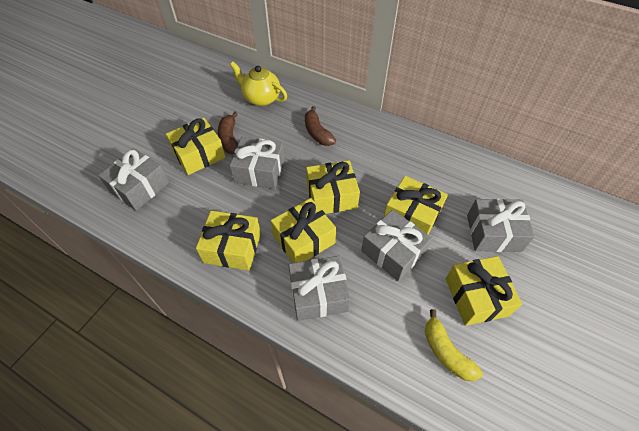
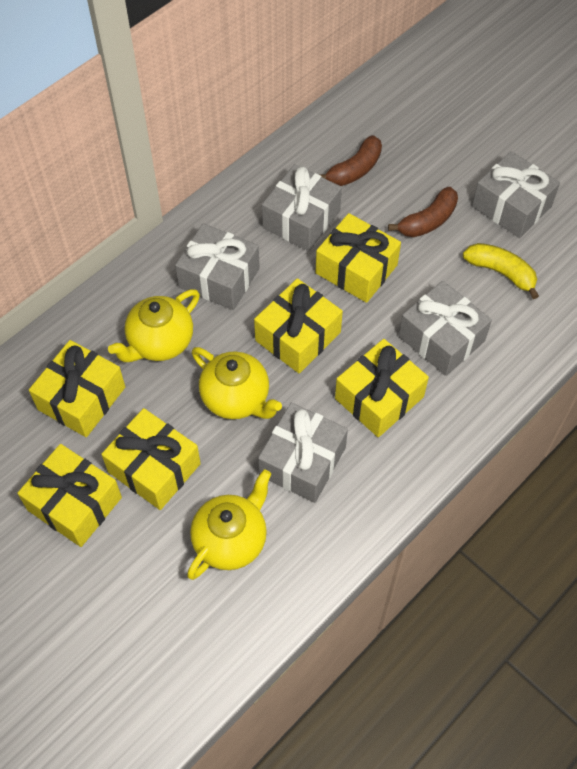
yellow teapot: 1 -> 3

